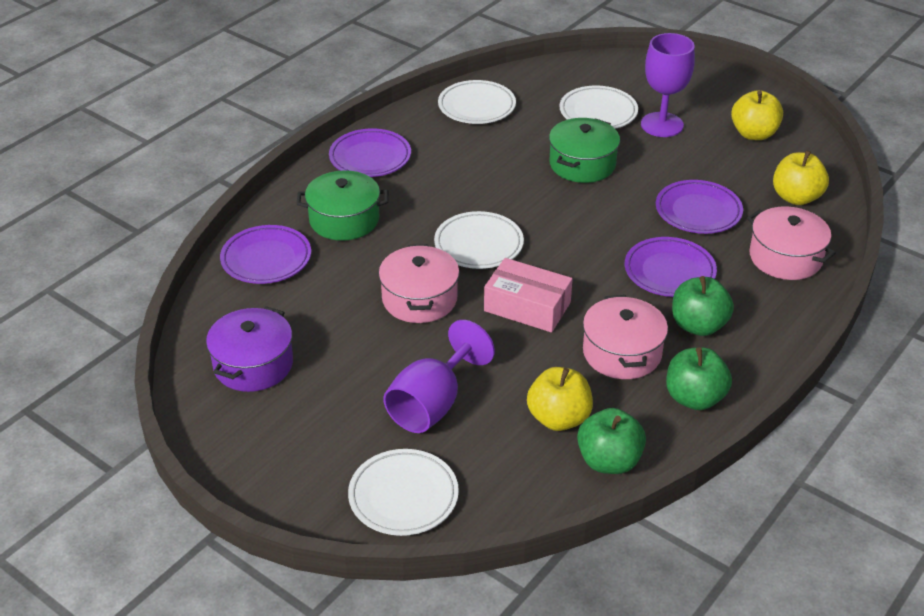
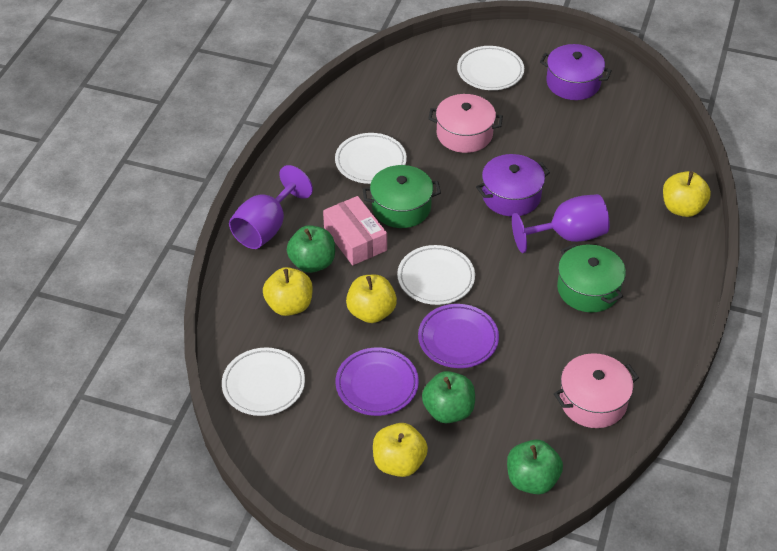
pink pot: 3 -> 2
purple plate: 4 -> 2
purple pot: 1 -> 2
yellow apple: 3 -> 4

